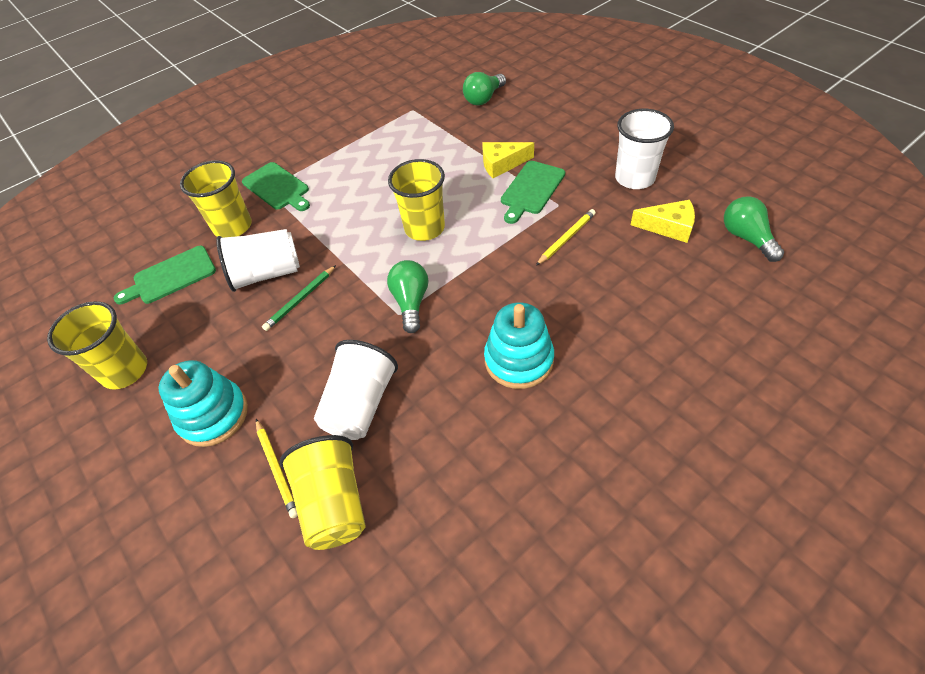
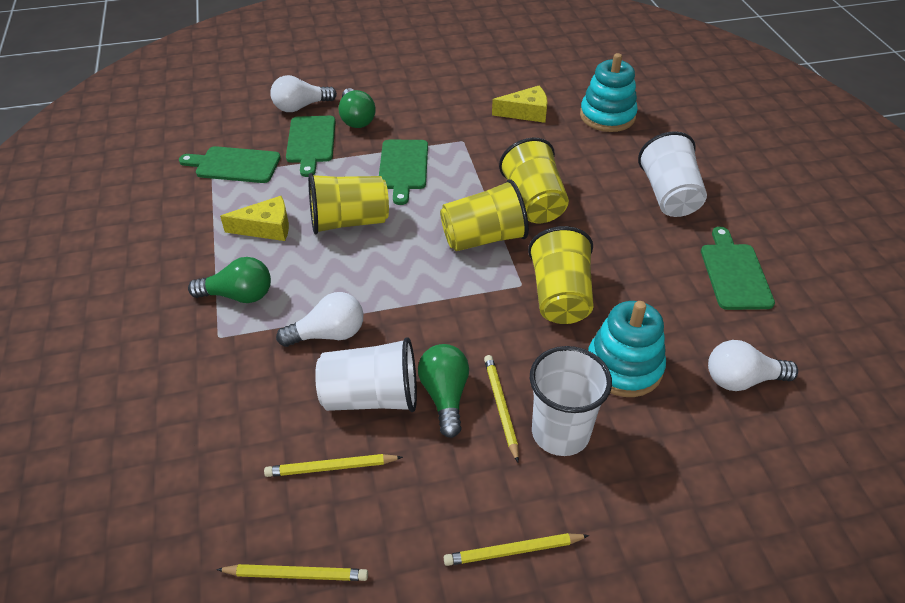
green cutting board: 3 -> 4
green pencil: 1 -> 0
white light bulb: 0 -> 3
yellow pencil: 2 -> 4

